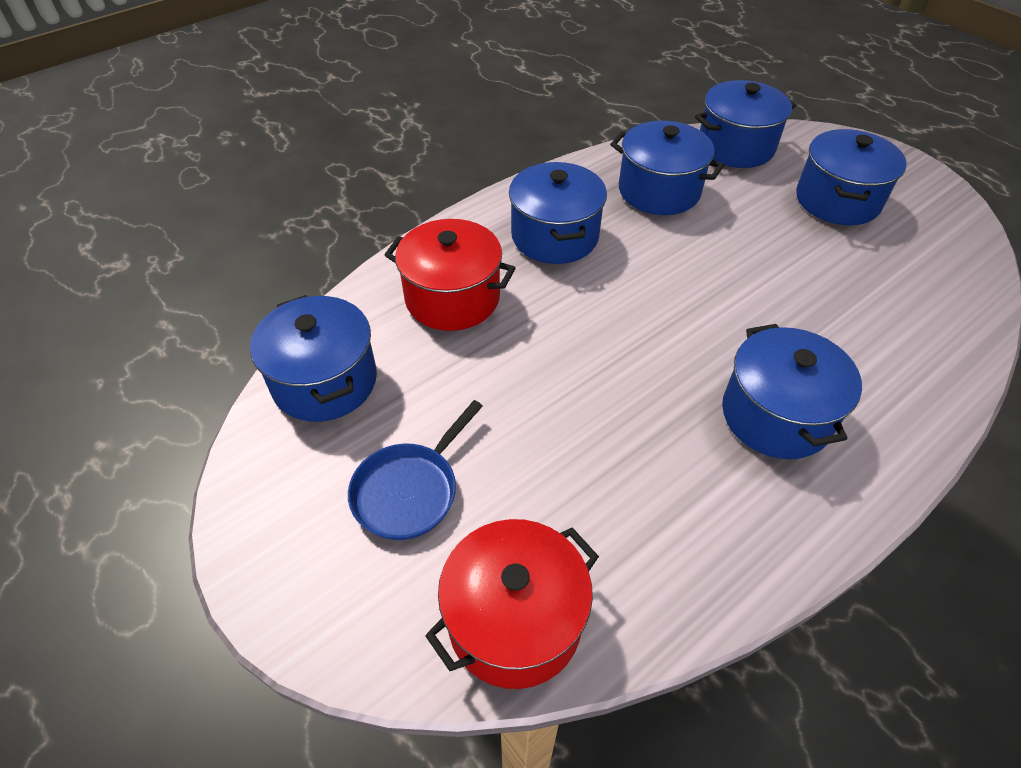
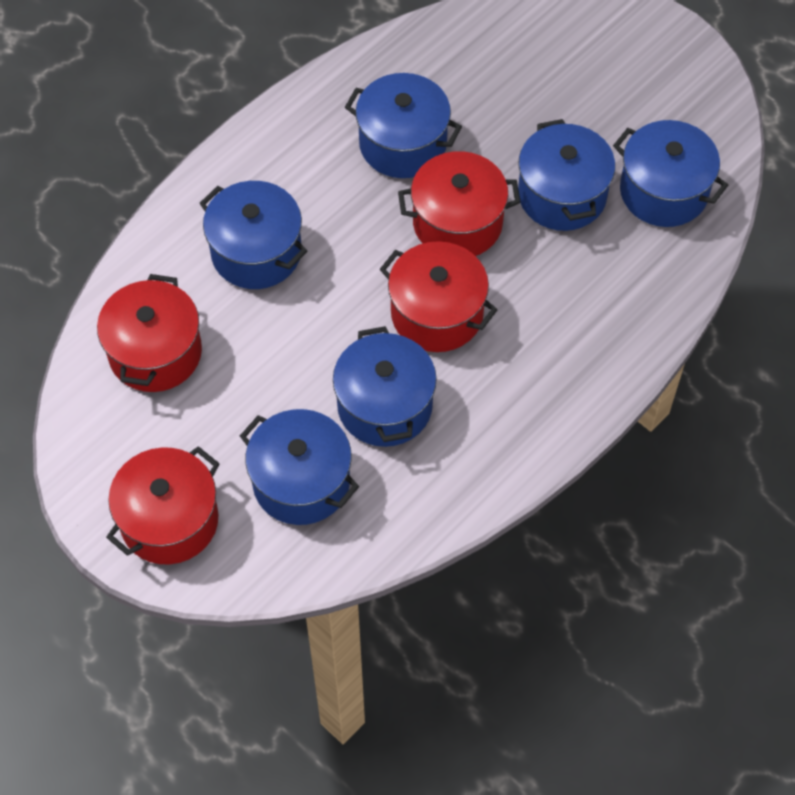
blue pan: 1 -> 0
red pot: 2 -> 4

